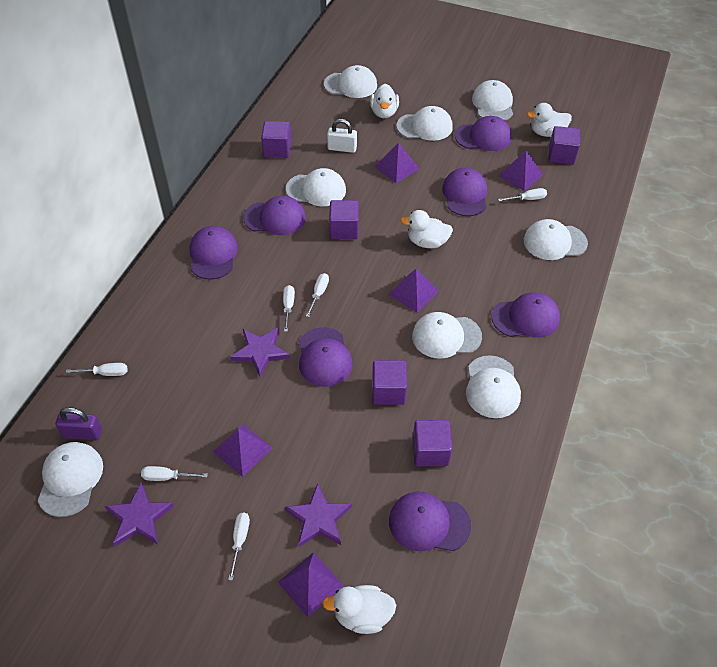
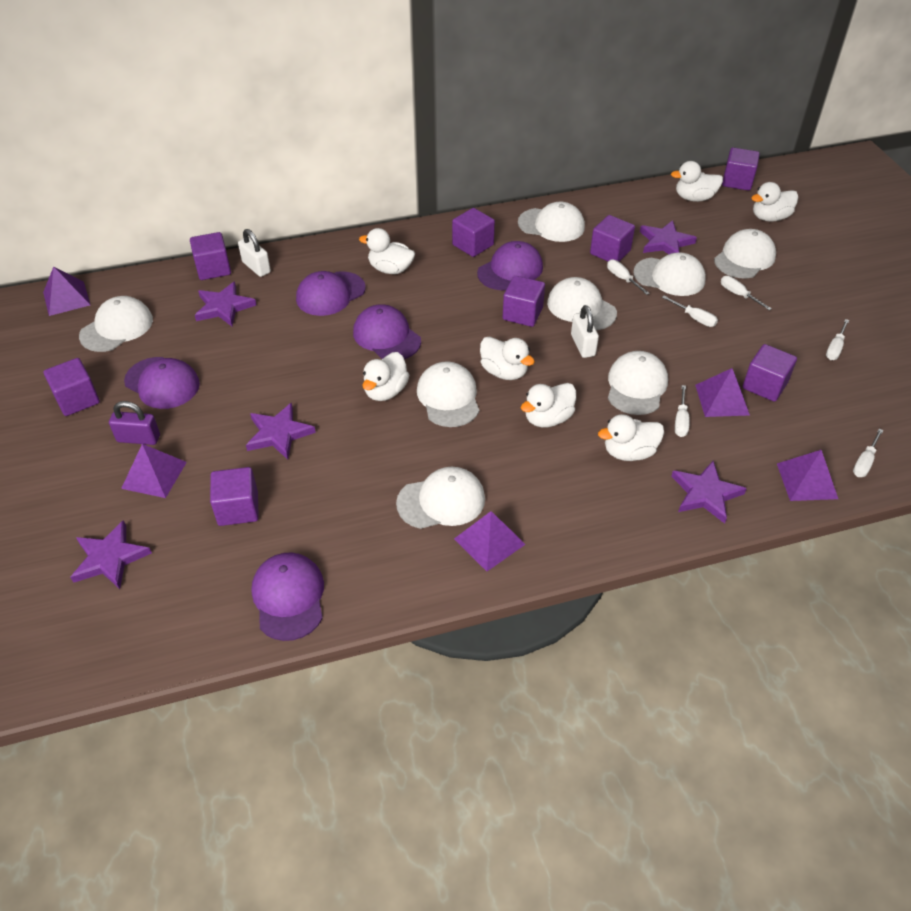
purple cap: 7 -> 5
purple cube: 5 -> 8
purple star: 3 -> 5
white duck: 4 -> 7
white padlock: 1 -> 2

